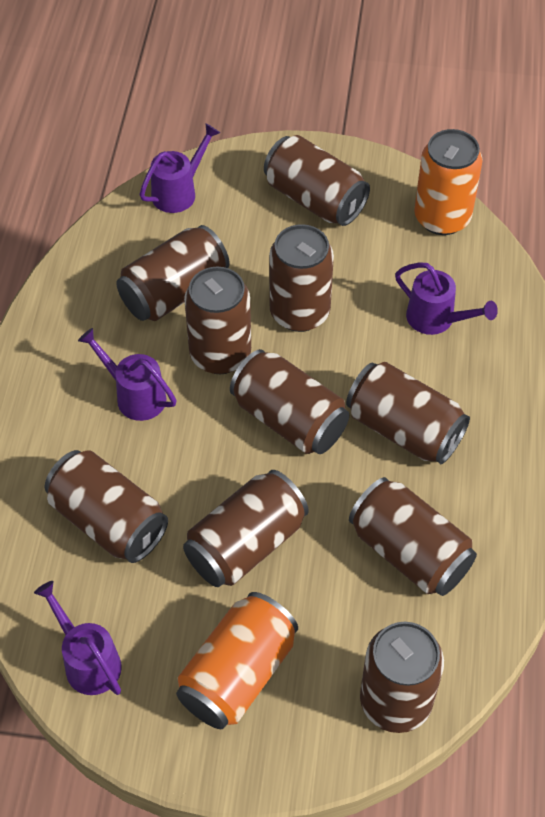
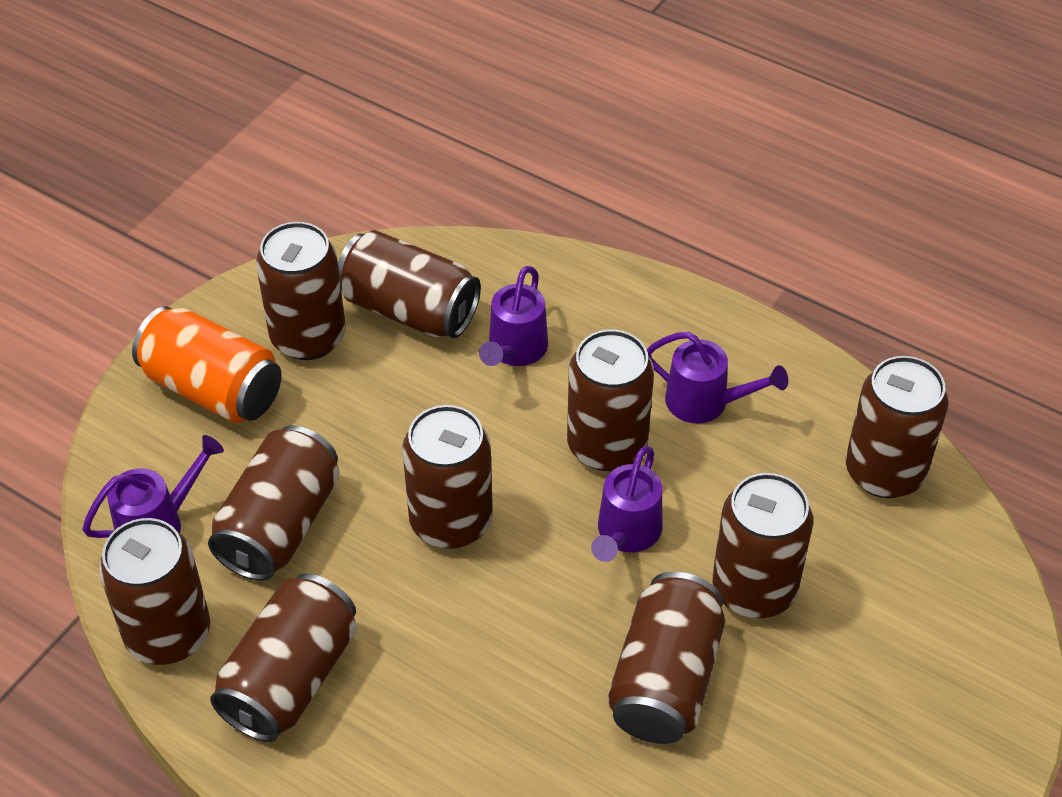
orange can: 2 -> 1

